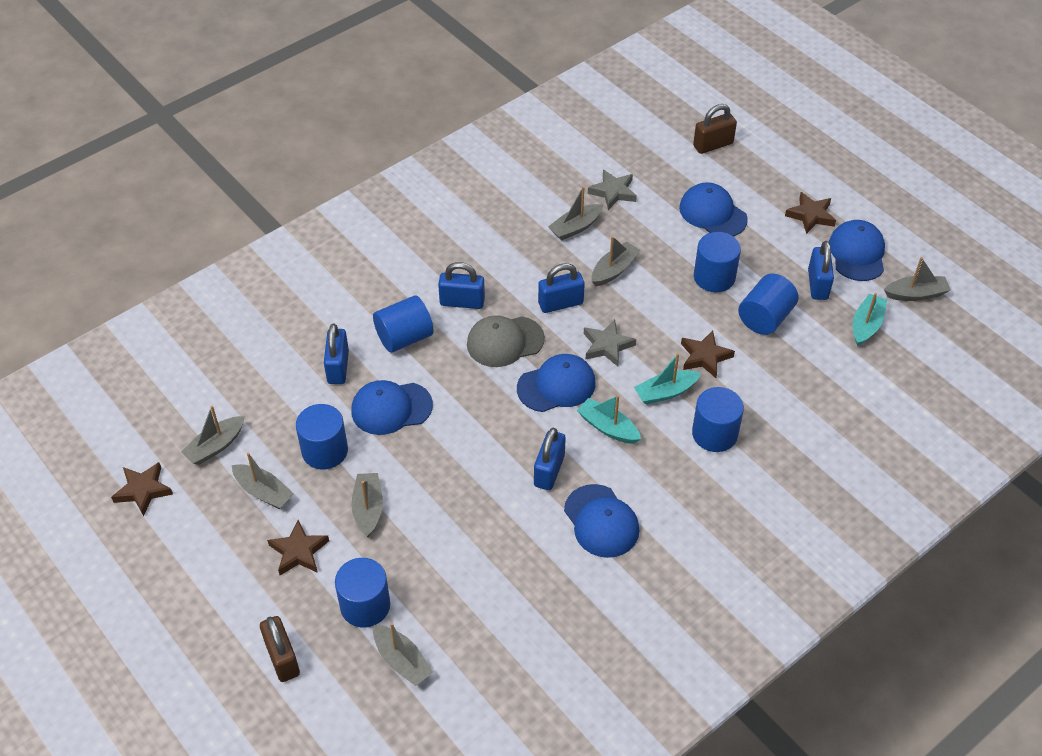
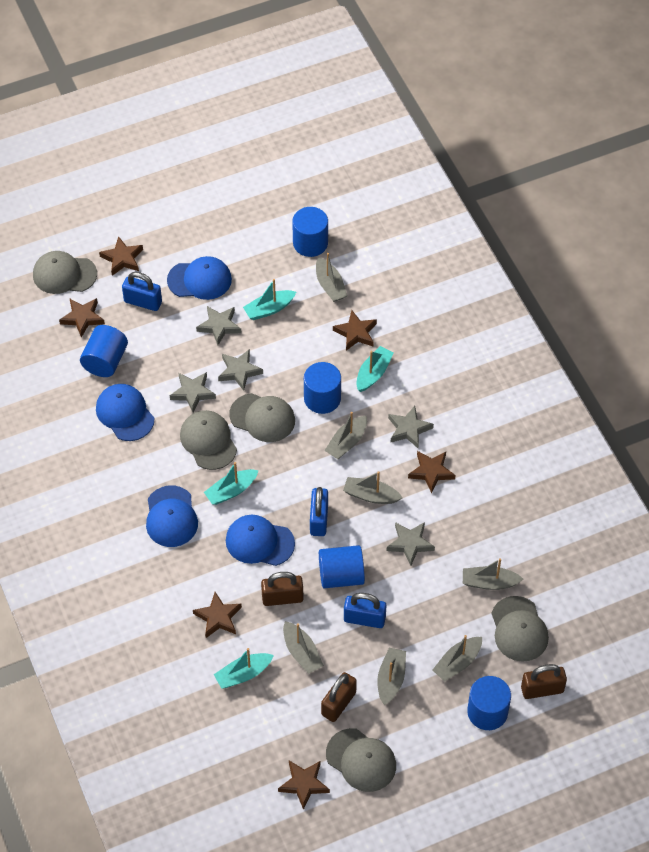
blue cap: 5 -> 4
blue cylinder: 6 -> 5
blue padlock: 5 -> 3
brown padlock: 2 -> 3
brown star: 4 -> 6
grey cap: 1 -> 5
grey star: 2 -> 5
turquoise boat: 3 -> 4

